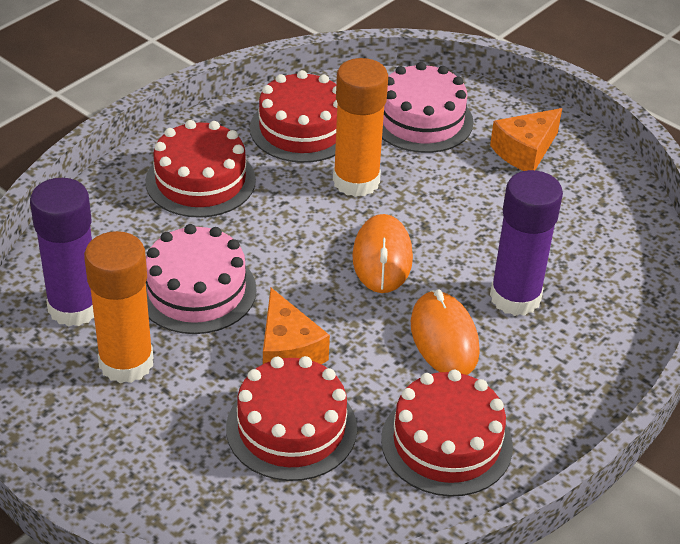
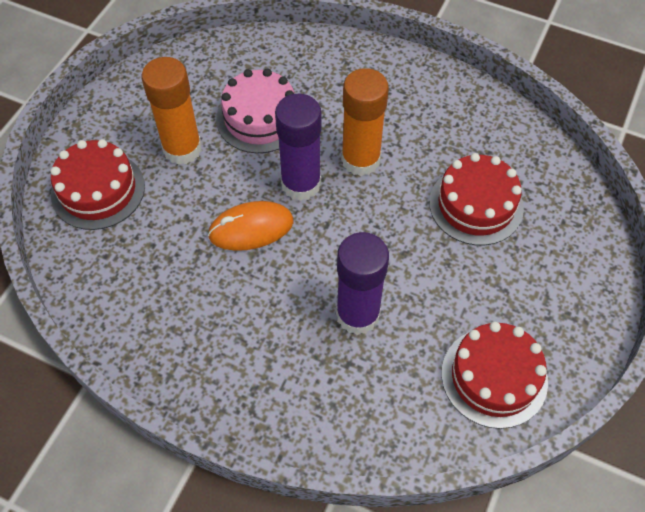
orange cheese: 2 -> 0
orange mouse: 2 -> 1
pink cake: 2 -> 1
red cake: 4 -> 3

